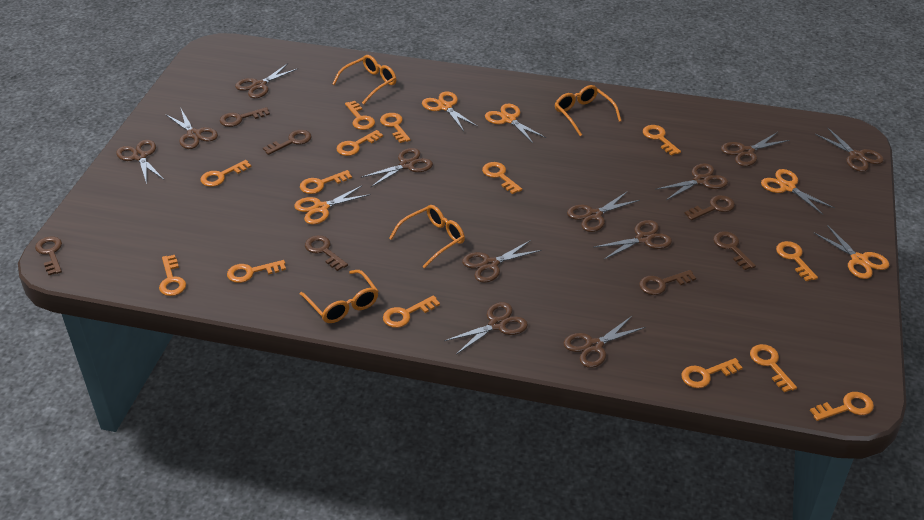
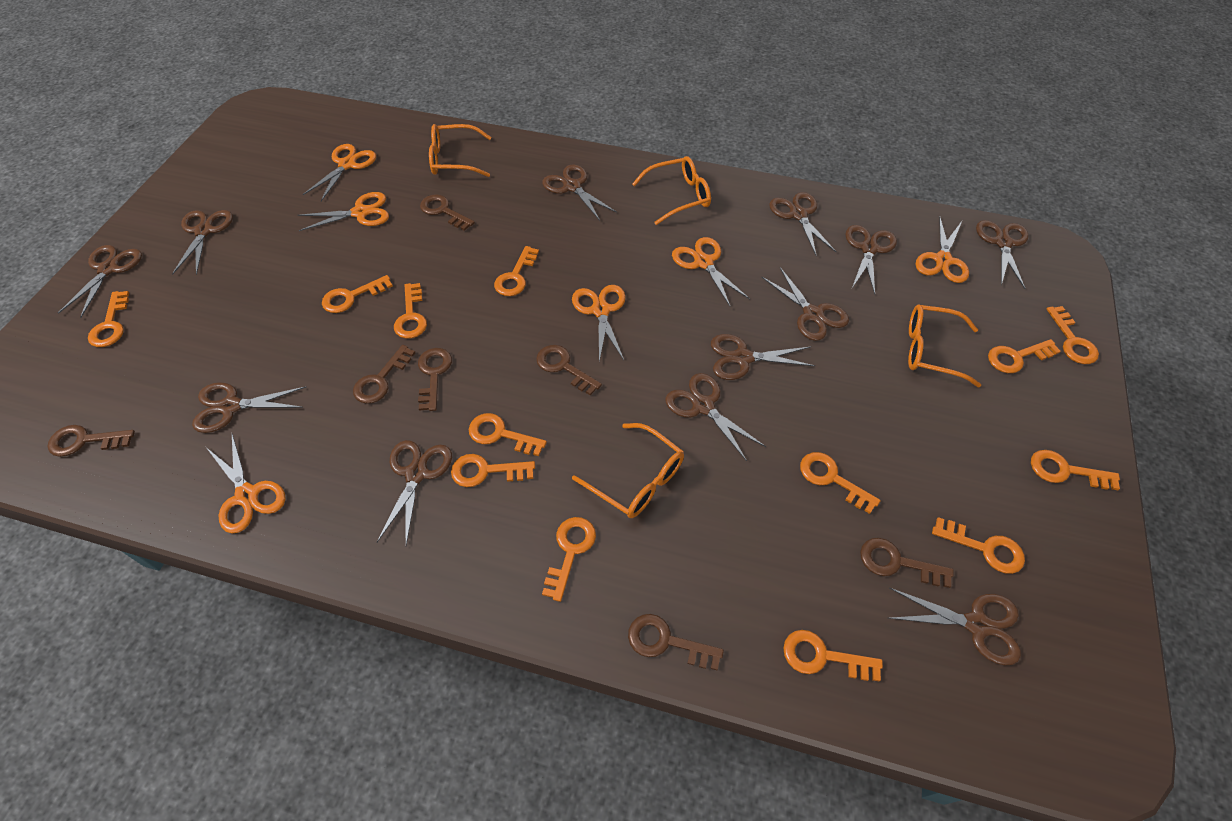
orange key: 14 -> 13
orange scissors: 5 -> 6

